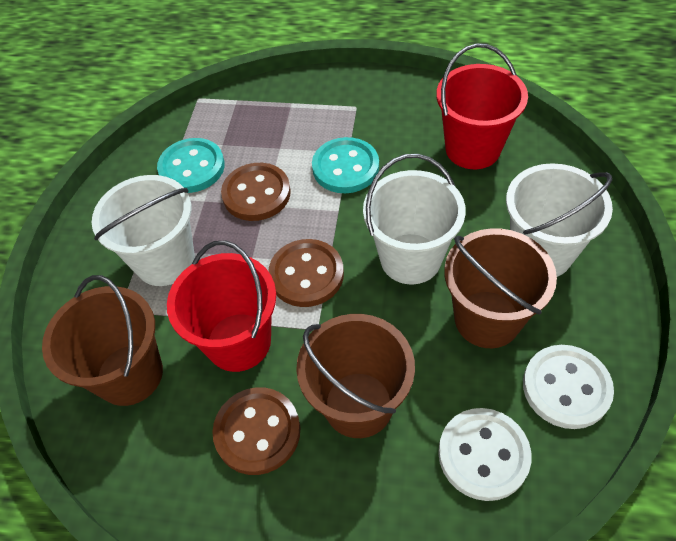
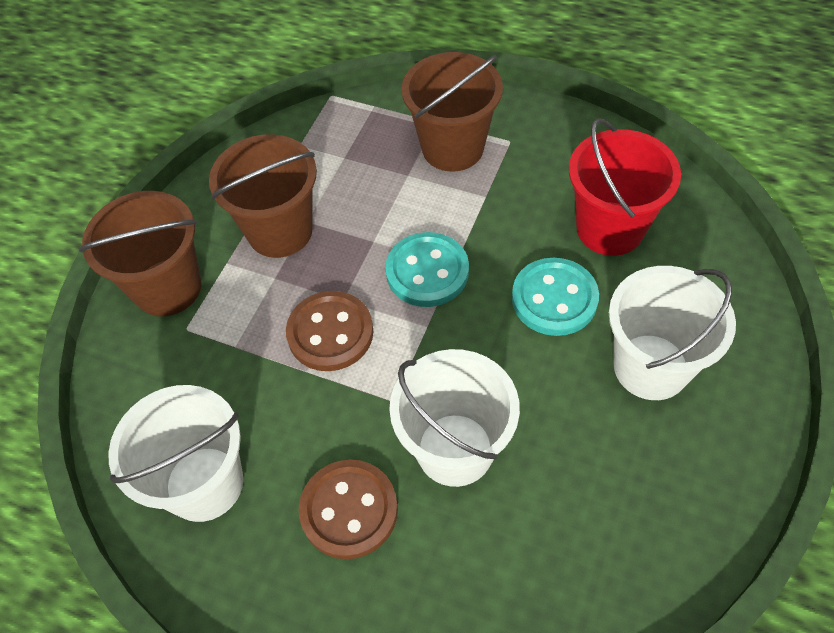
brown button: 3 -> 2
red bucket: 2 -> 1
white button: 2 -> 0

